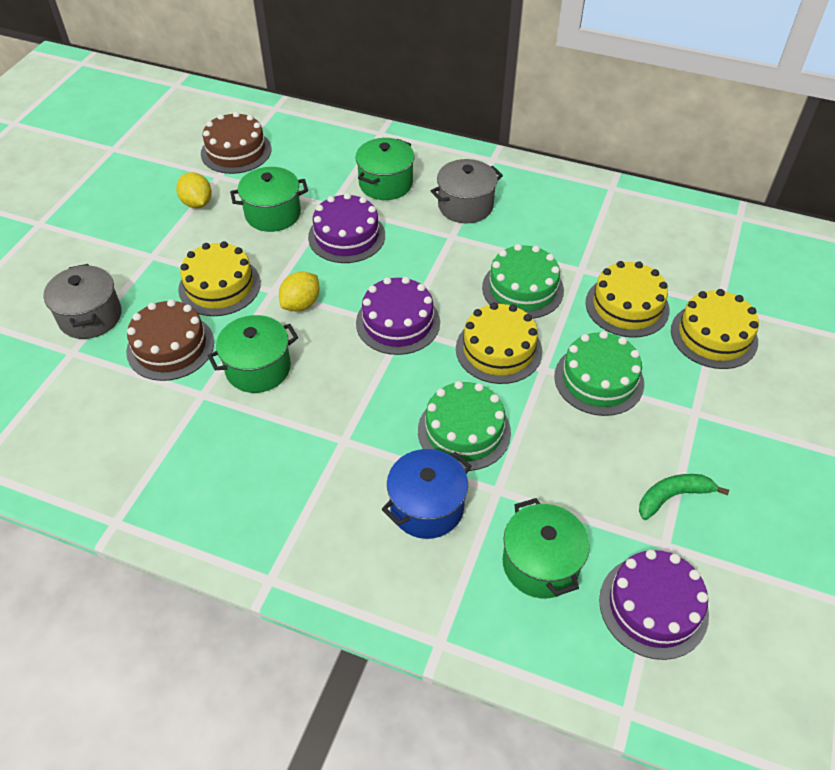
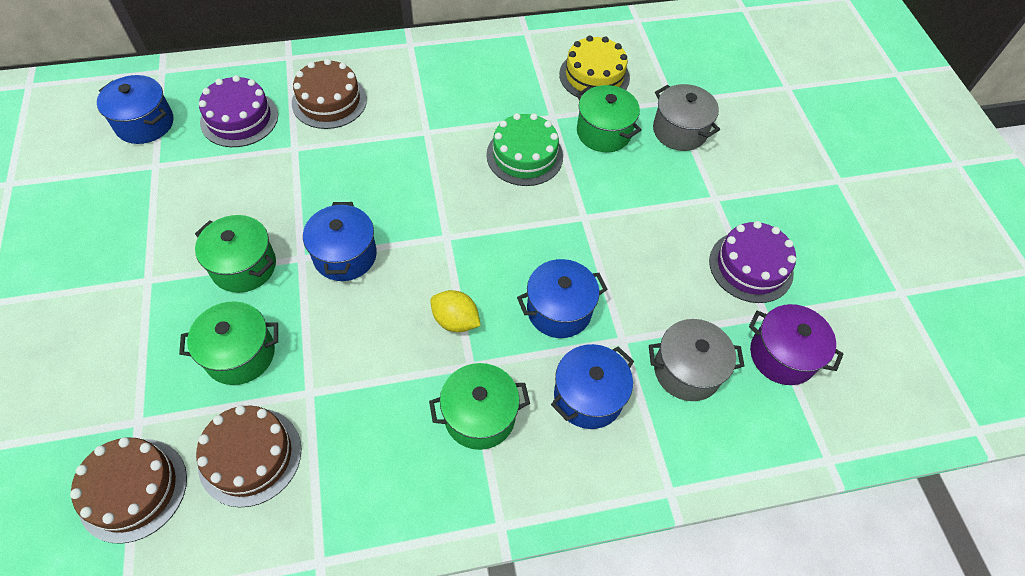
blue pot: 1 -> 4
brown cake: 2 -> 3
green banana: 1 -> 0
green cake: 3 -> 1
purple cake: 3 -> 2
purple pot: 0 -> 1
yellow cake: 4 -> 1
yellow lemon: 2 -> 1

